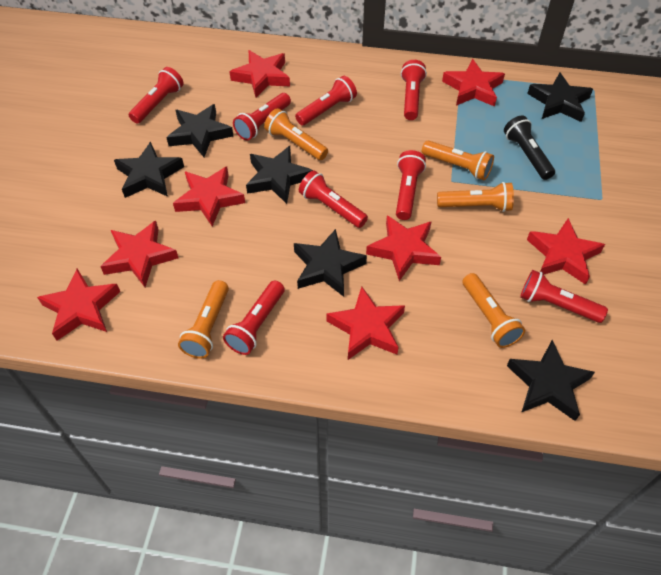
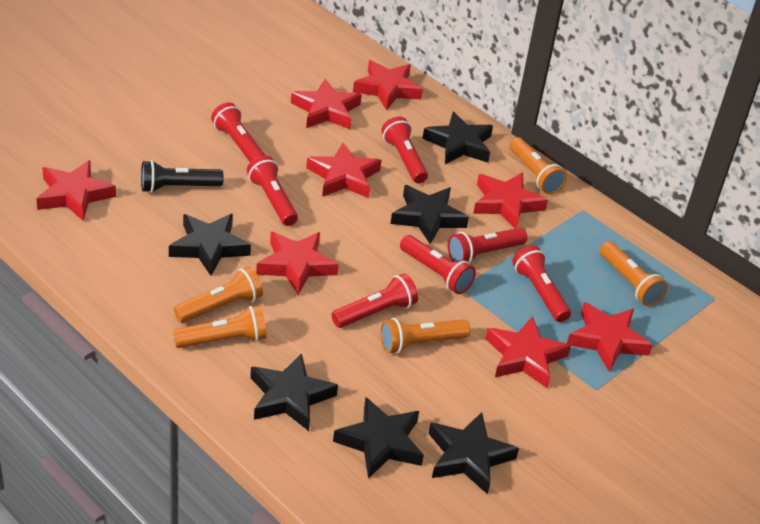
red flashlight: 8 -> 7

